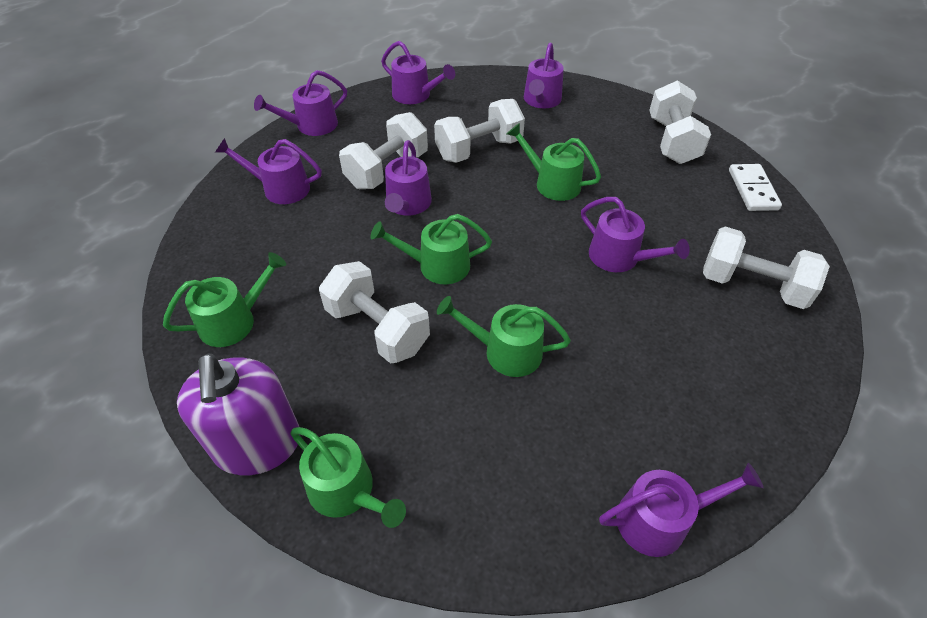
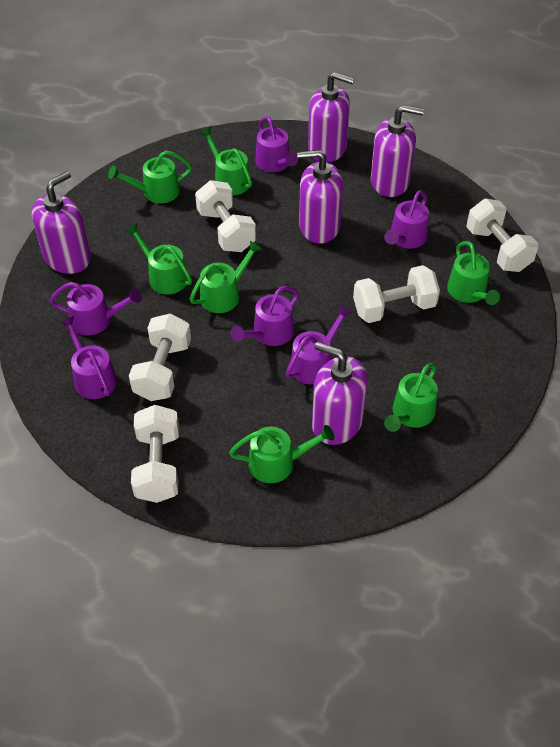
green watering can: 5 -> 7
purple soap dispenser: 1 -> 5
purple watering can: 7 -> 6
white domino: 1 -> 0

